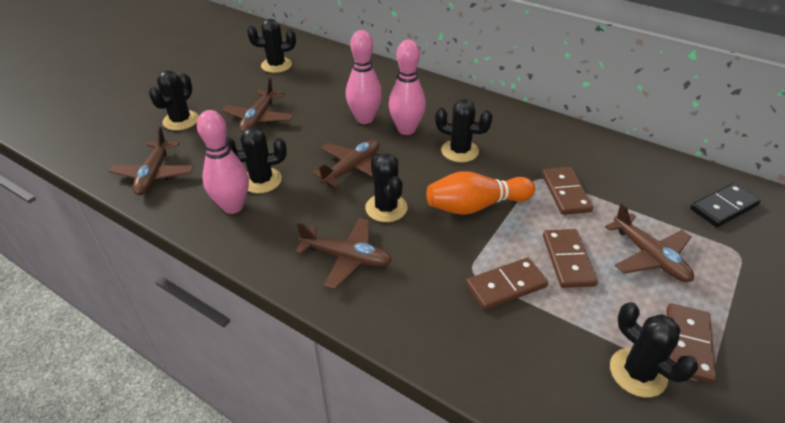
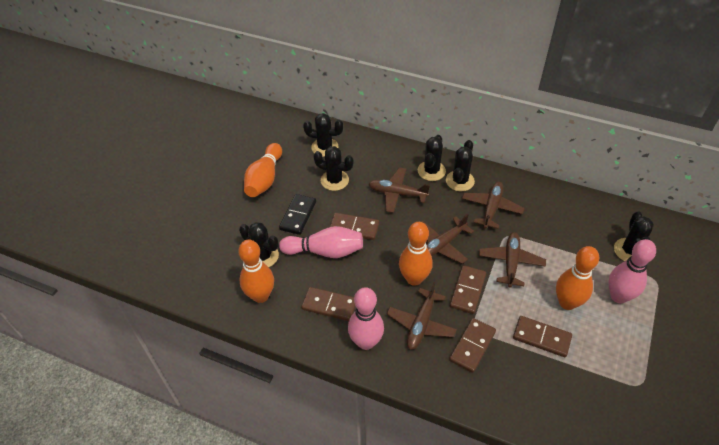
brown domino: 4 -> 5
orange bowling pin: 1 -> 4

